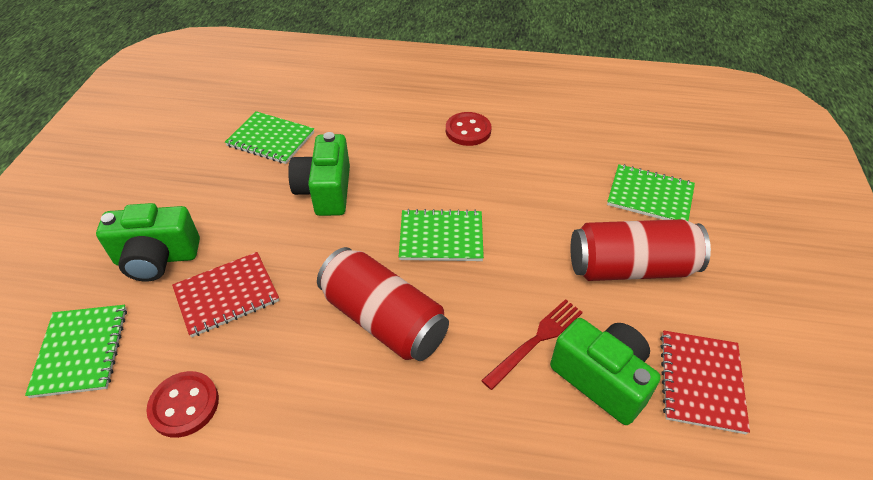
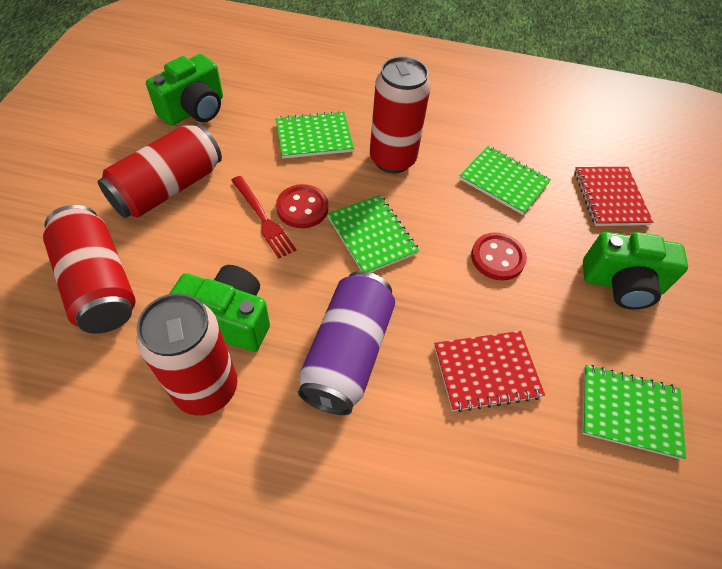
purple can: 0 -> 1
red can: 2 -> 4

